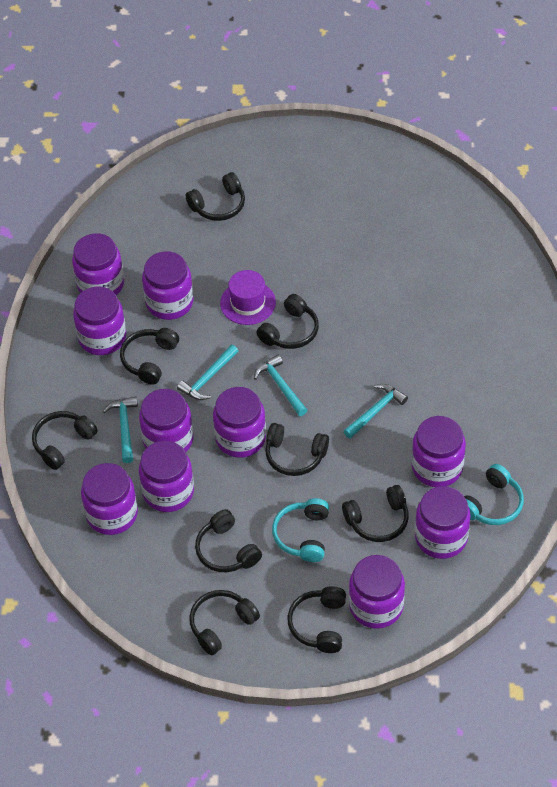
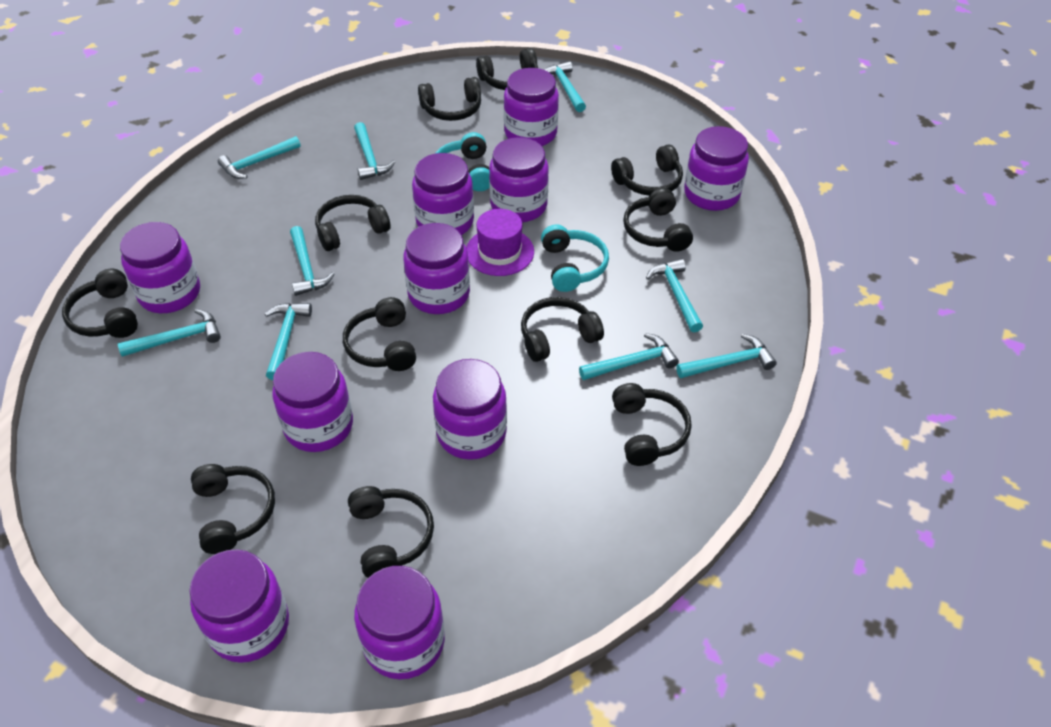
black headphones: 9 -> 11
turquoise hammer: 4 -> 9

